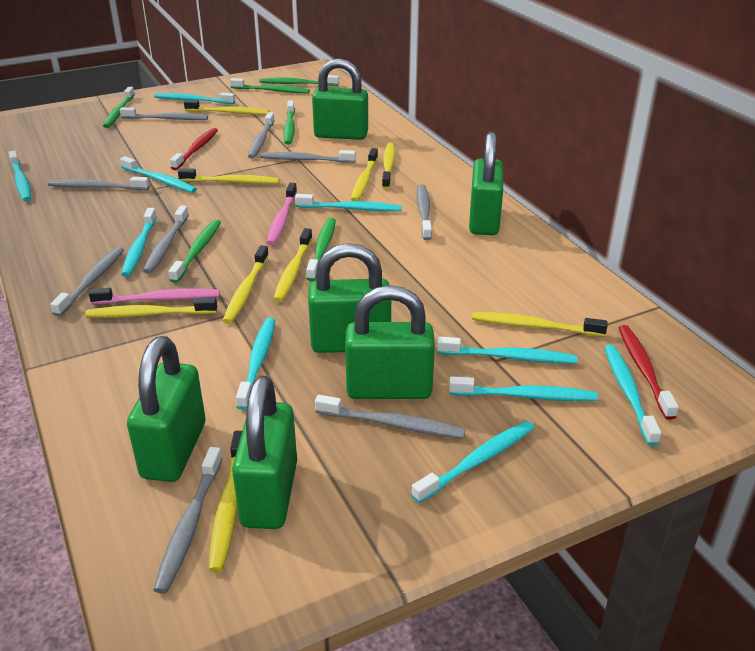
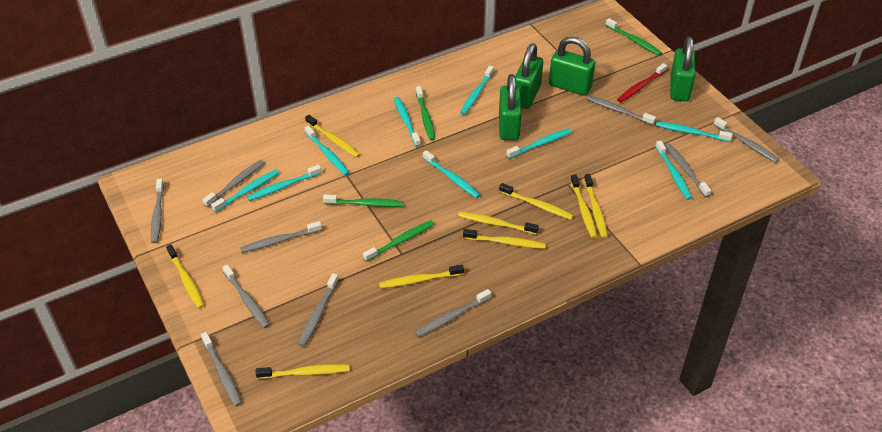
green padlock: 6 -> 4
green toothbrush: 6 -> 4
grey toothbrush: 9 -> 10
pink toothbrush: 2 -> 0
red toothbrush: 2 -> 1
turquoise toothbrush: 10 -> 9

